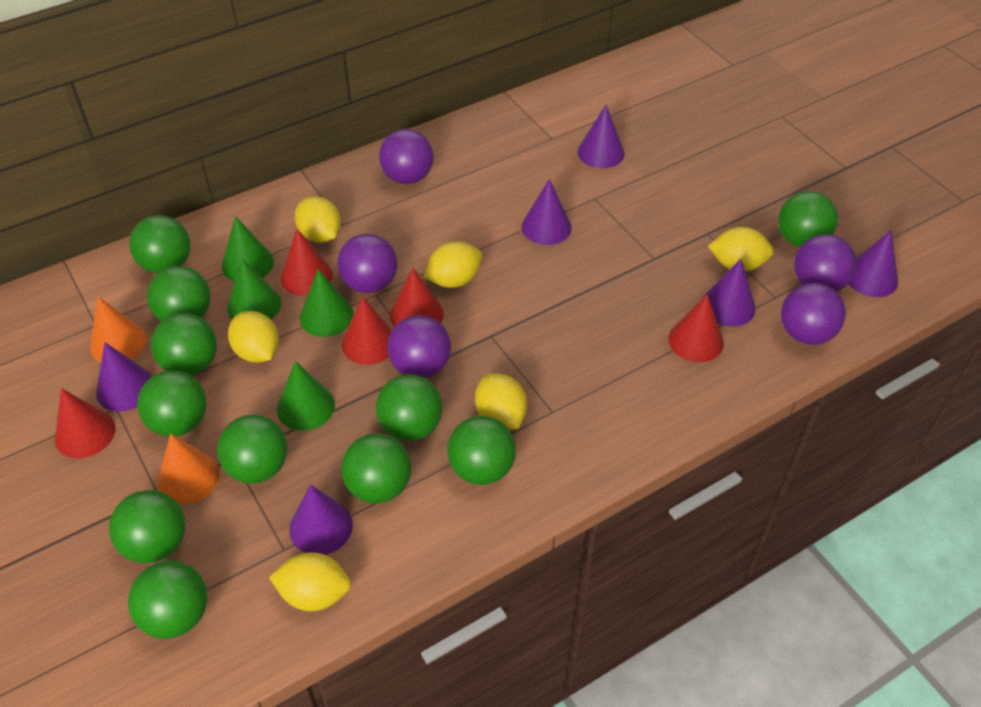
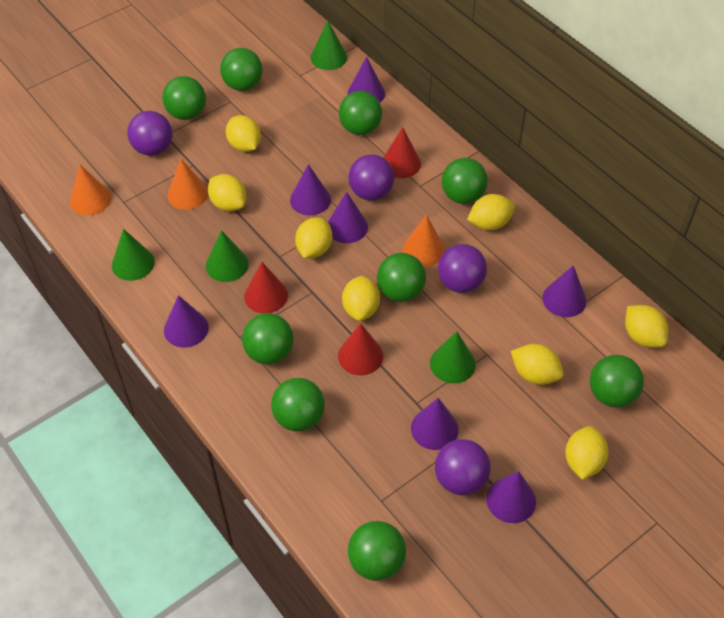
green ball: 11 -> 9
orange cone: 2 -> 3
purple ball: 5 -> 4
purple cone: 6 -> 7
red cone: 5 -> 3
yellow lemon: 6 -> 8

